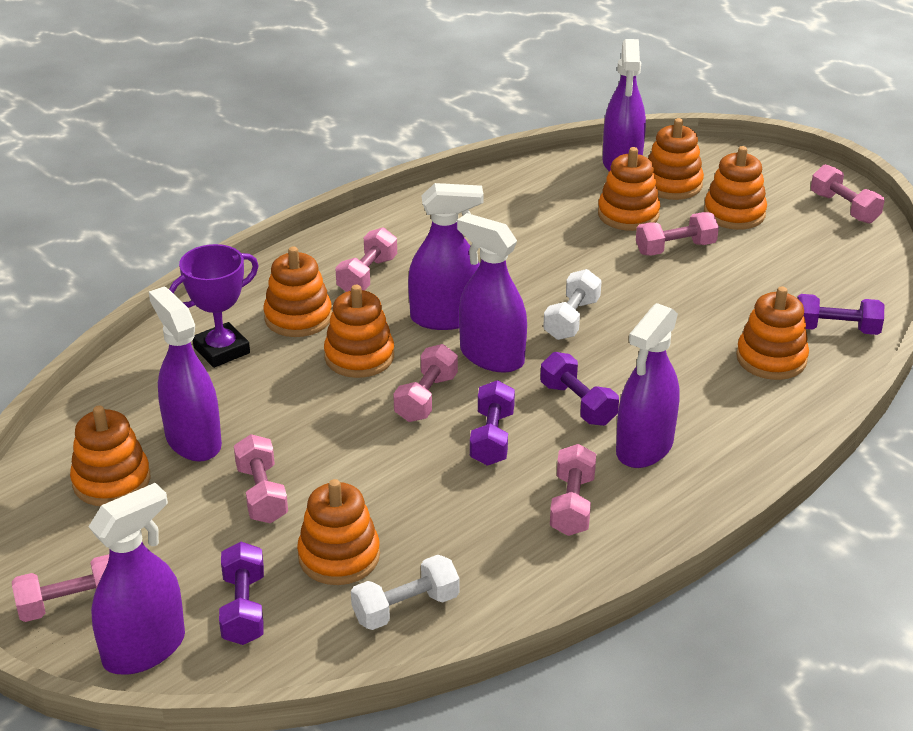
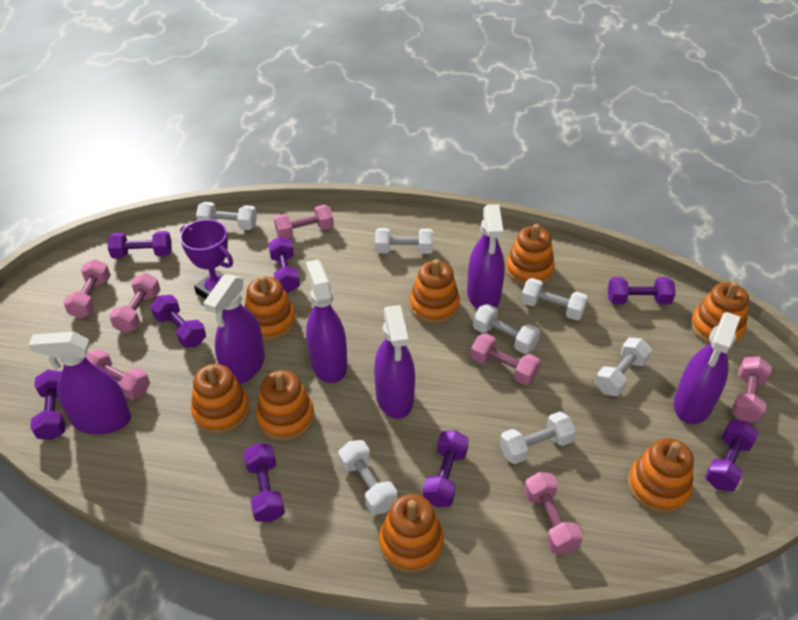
purple dumbbell: 4 -> 8
white dumbbell: 2 -> 7

